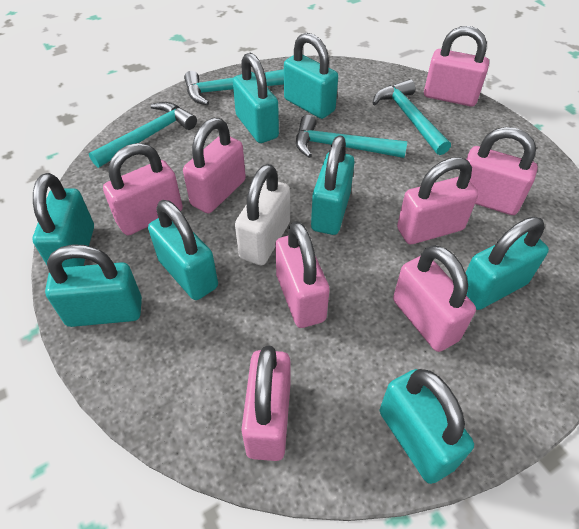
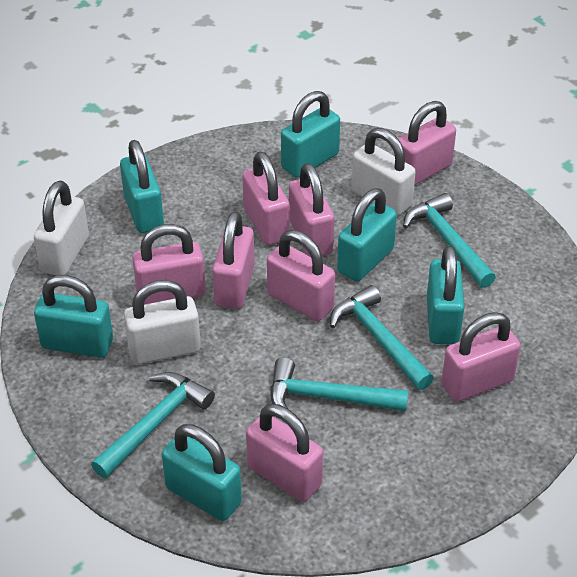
turquoise padlock: 8 -> 6
white padlock: 1 -> 3

